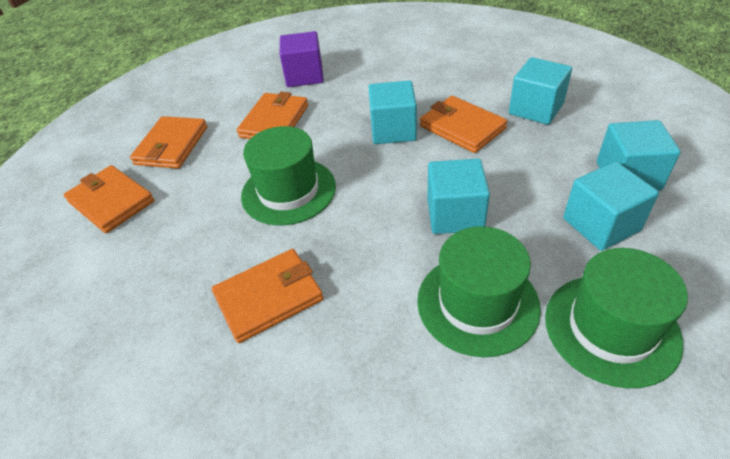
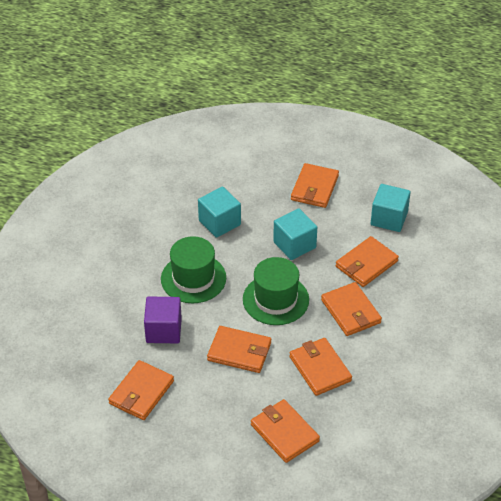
green hat: 3 -> 2
orange wallet: 5 -> 7
turquoise cube: 5 -> 3

